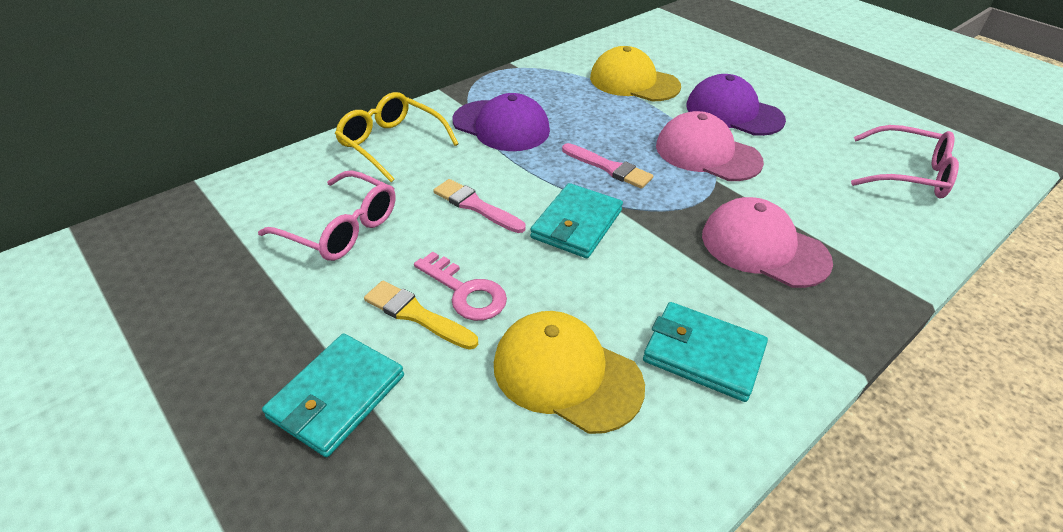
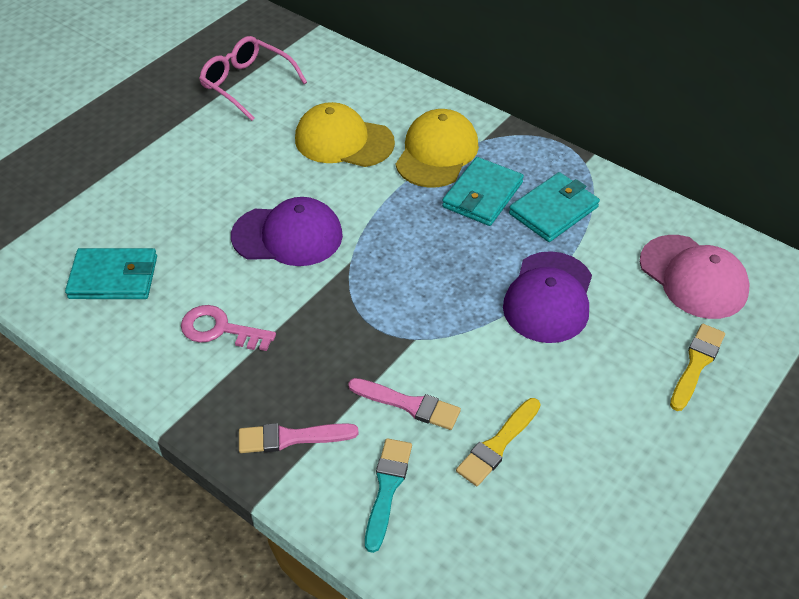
pink cap: 2 -> 1
pink glasses: 2 -> 1
turquoise brush: 0 -> 1
yellow brush: 1 -> 2
yellow glasses: 1 -> 0

